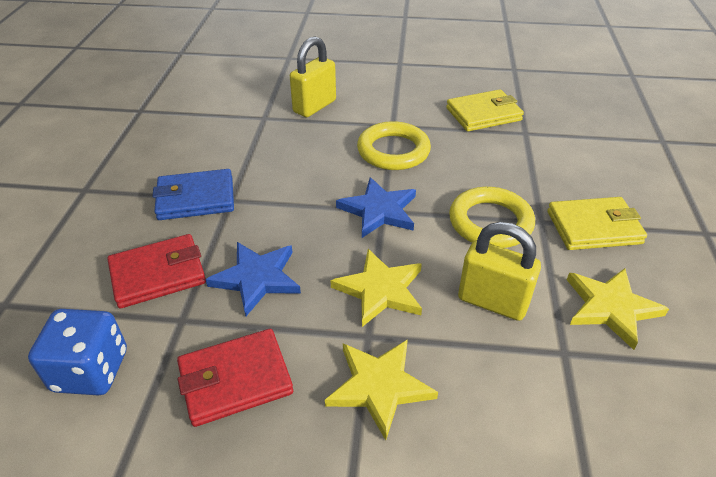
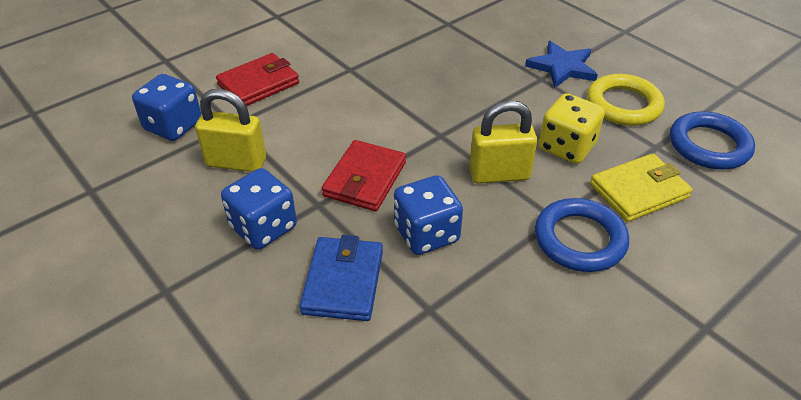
blue dice: 1 -> 3
blue ring: 0 -> 2
blue star: 2 -> 1
yellow dice: 0 -> 1
yellow ring: 2 -> 1
yellow star: 3 -> 0
yellow wallet: 2 -> 1

